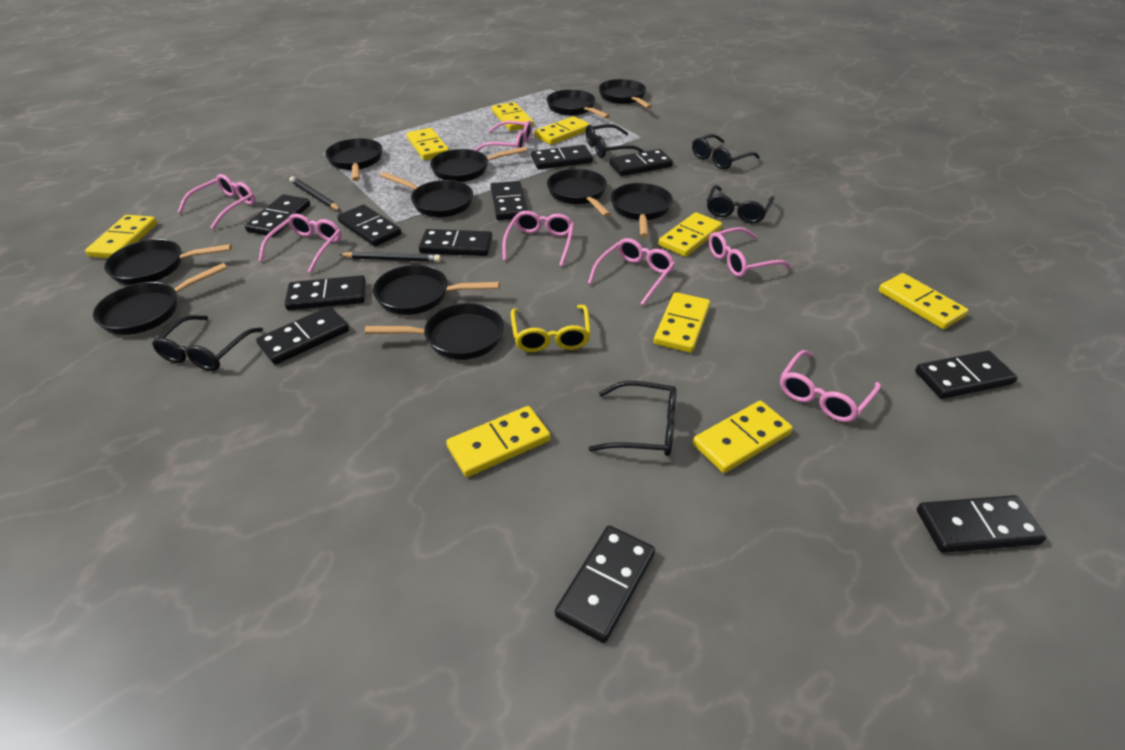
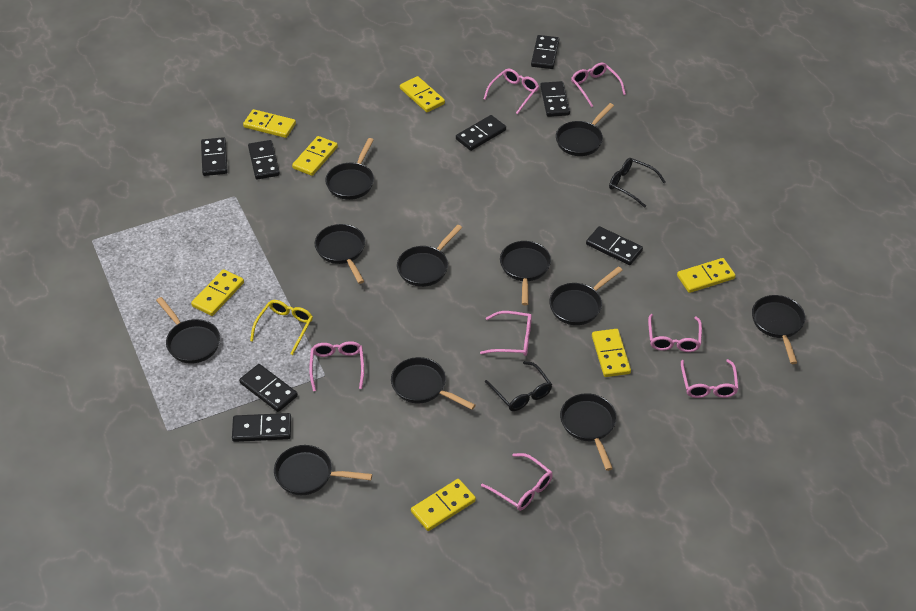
black domino: 11 -> 8
black glasses: 5 -> 2
black pencil: 2 -> 0
yellow domino: 9 -> 7

